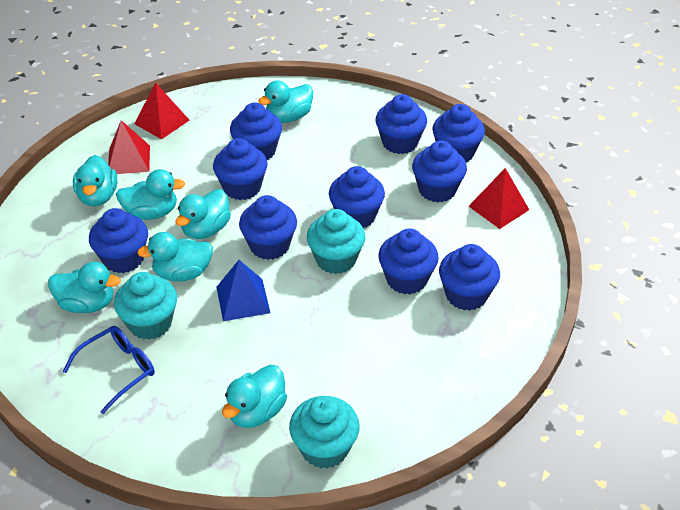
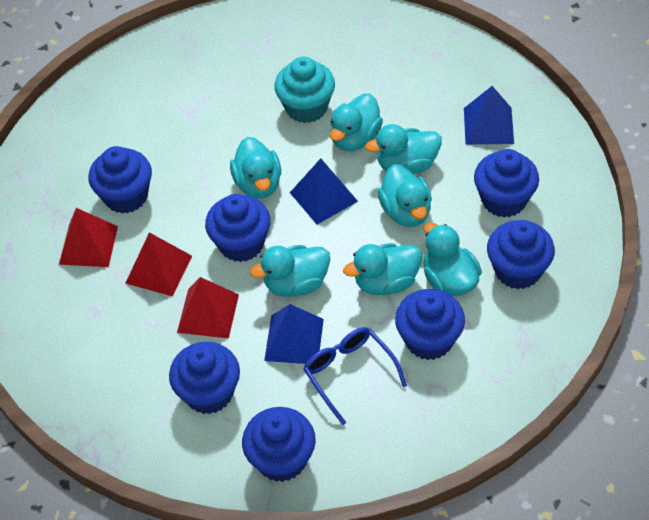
blue cupcake: 10 -> 7
blue pyramid: 1 -> 3
turquoise cupcake: 3 -> 1

